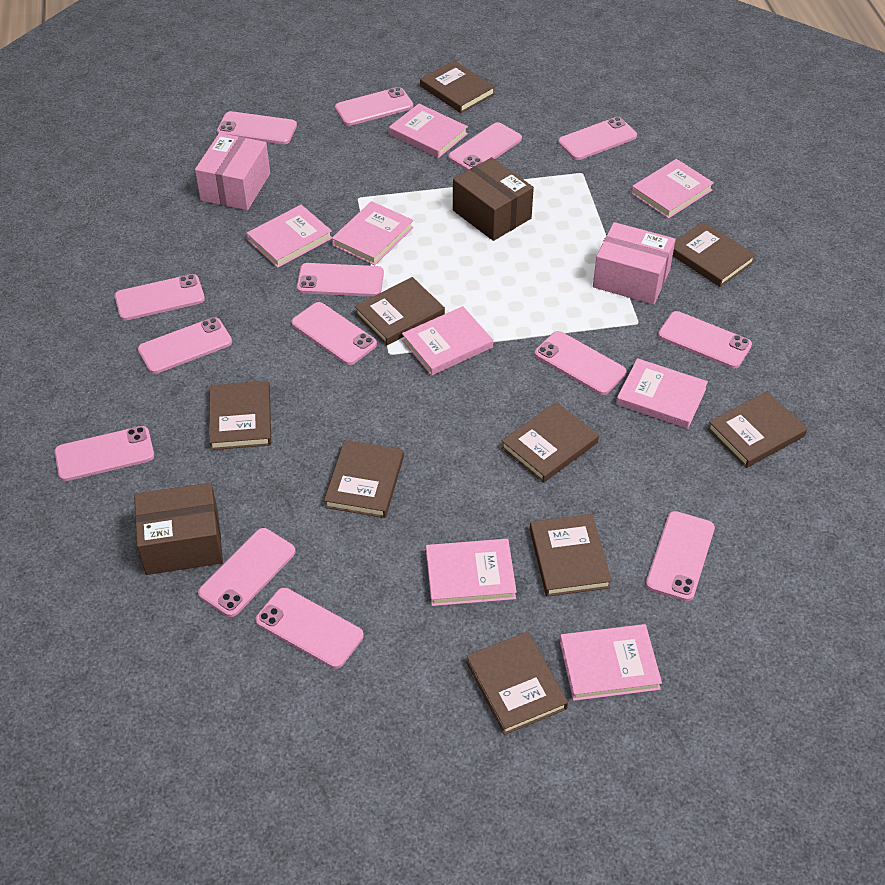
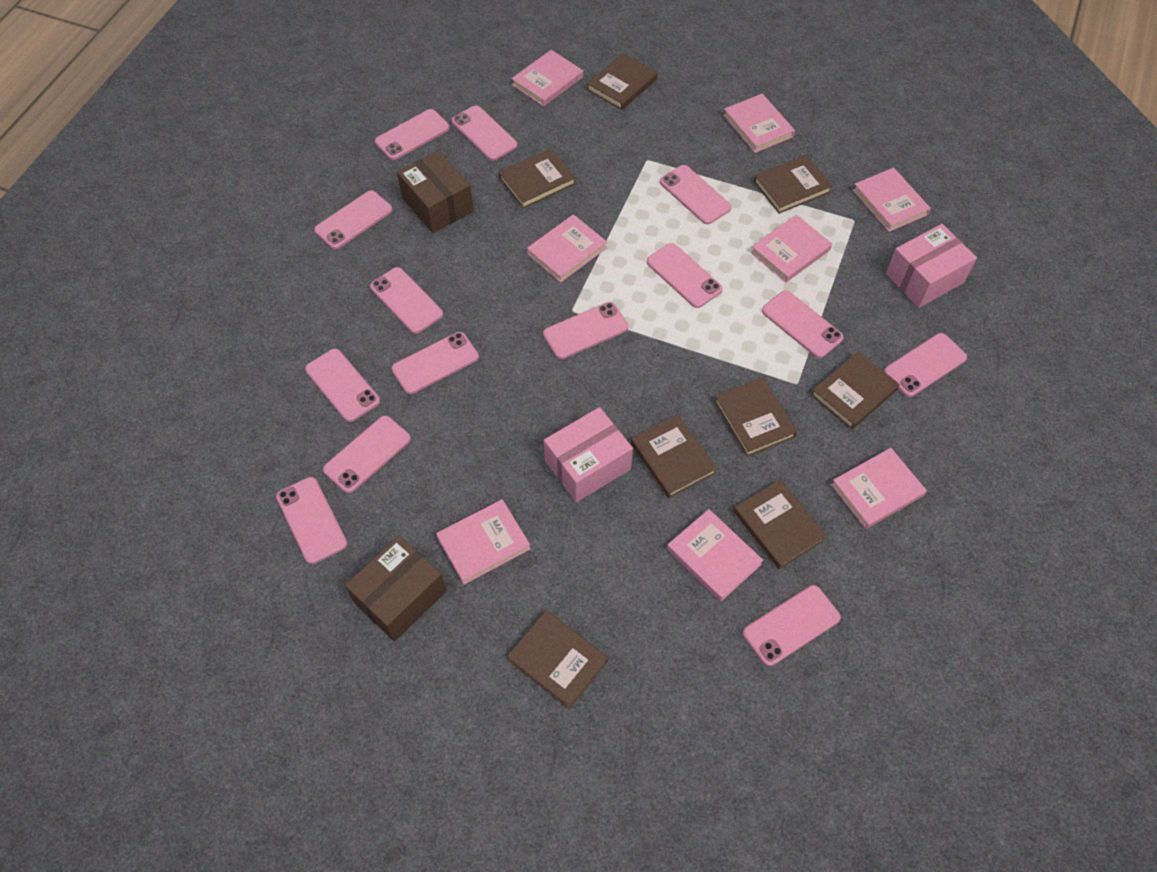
brown book: 9 -> 8

